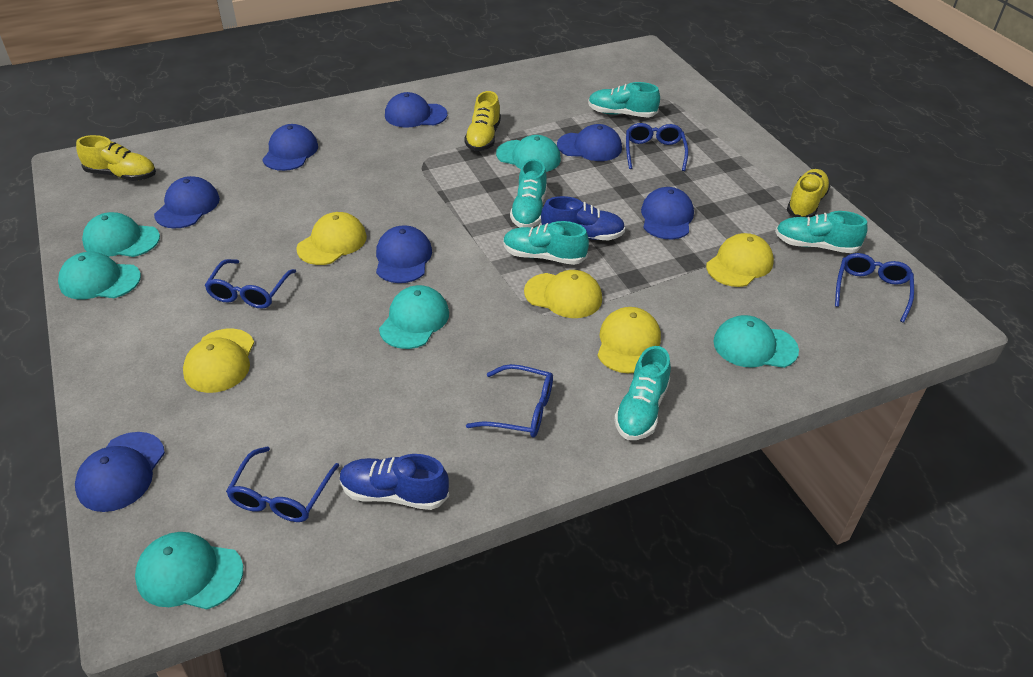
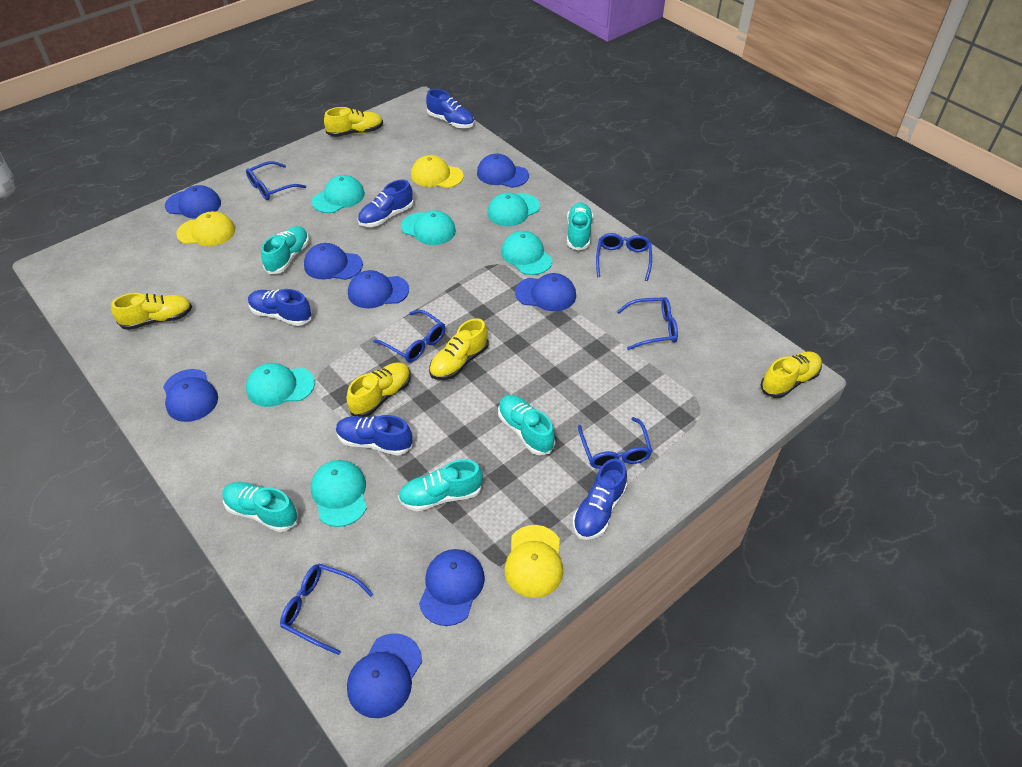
blue cap: 7 -> 8
blue glasses: 5 -> 6
blue shoe: 2 -> 5
yellow cap: 5 -> 3
yellow shoe: 3 -> 5

